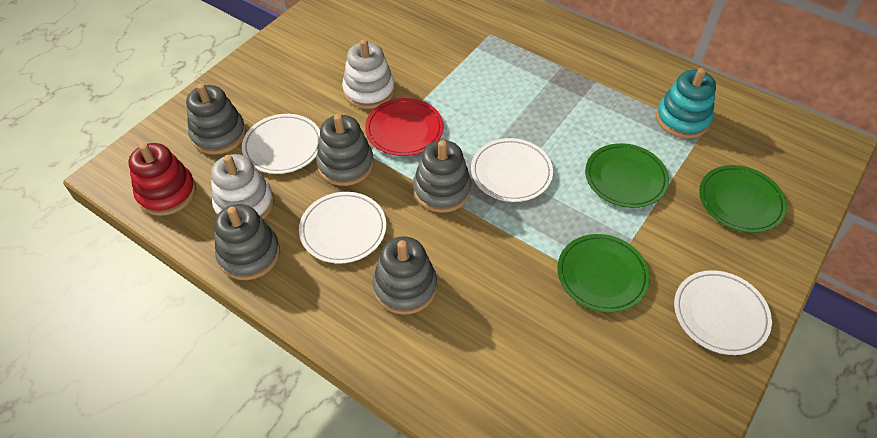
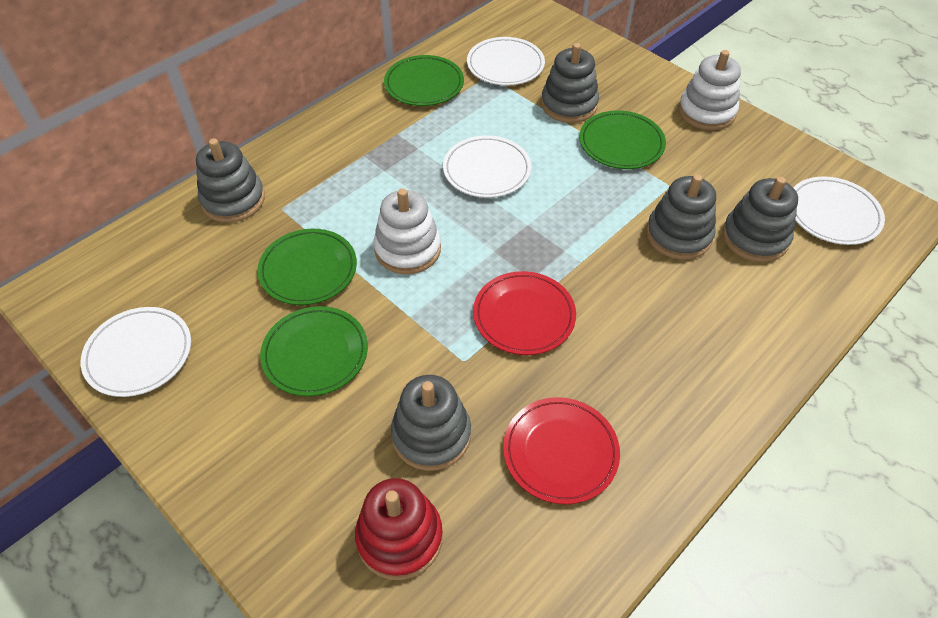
green plate: 3 -> 4
red plate: 1 -> 2
turquoise stacking toy: 1 -> 0

